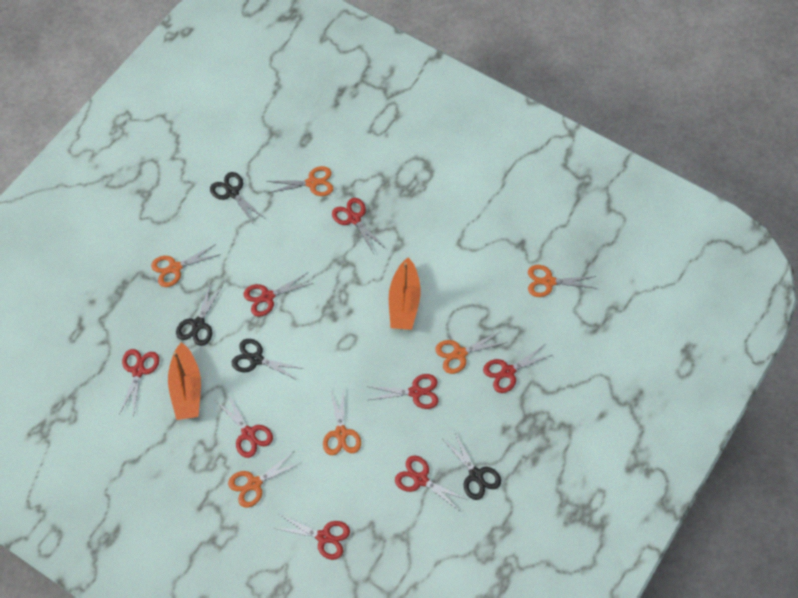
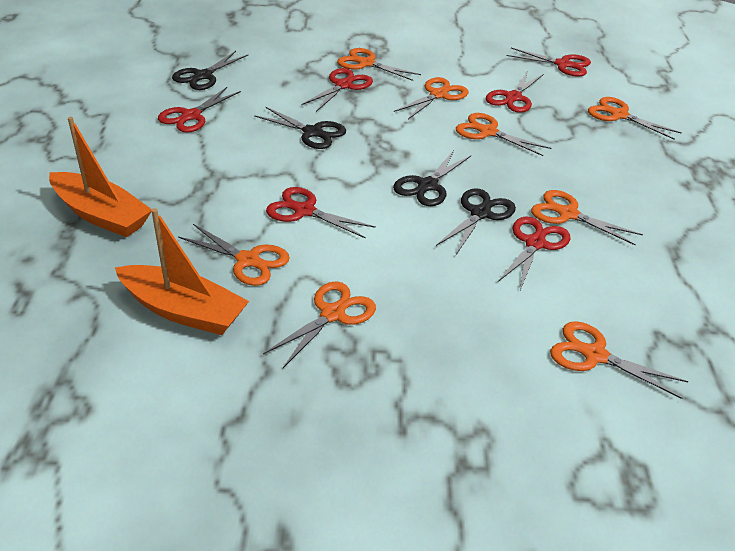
orange scissors: 6 -> 8
red scissors: 8 -> 6

